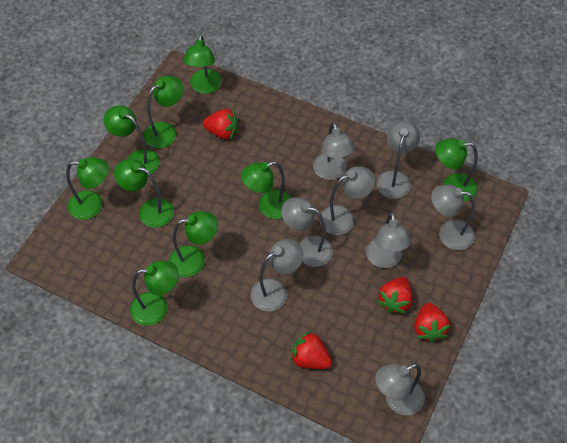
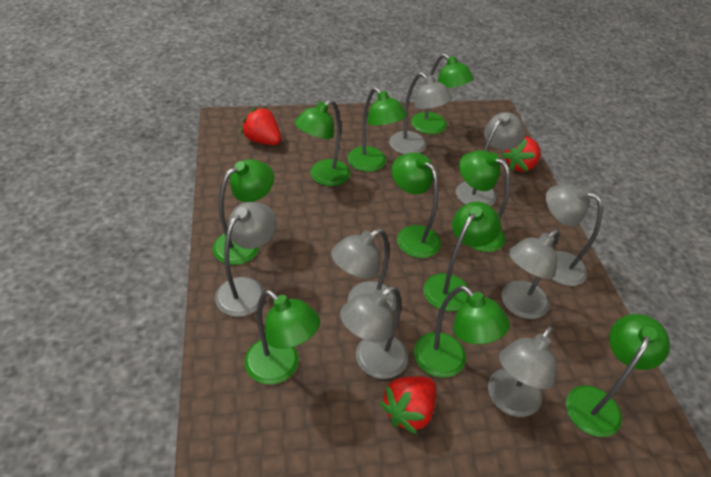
green lamp: 9 -> 10
red strawberry: 4 -> 3

